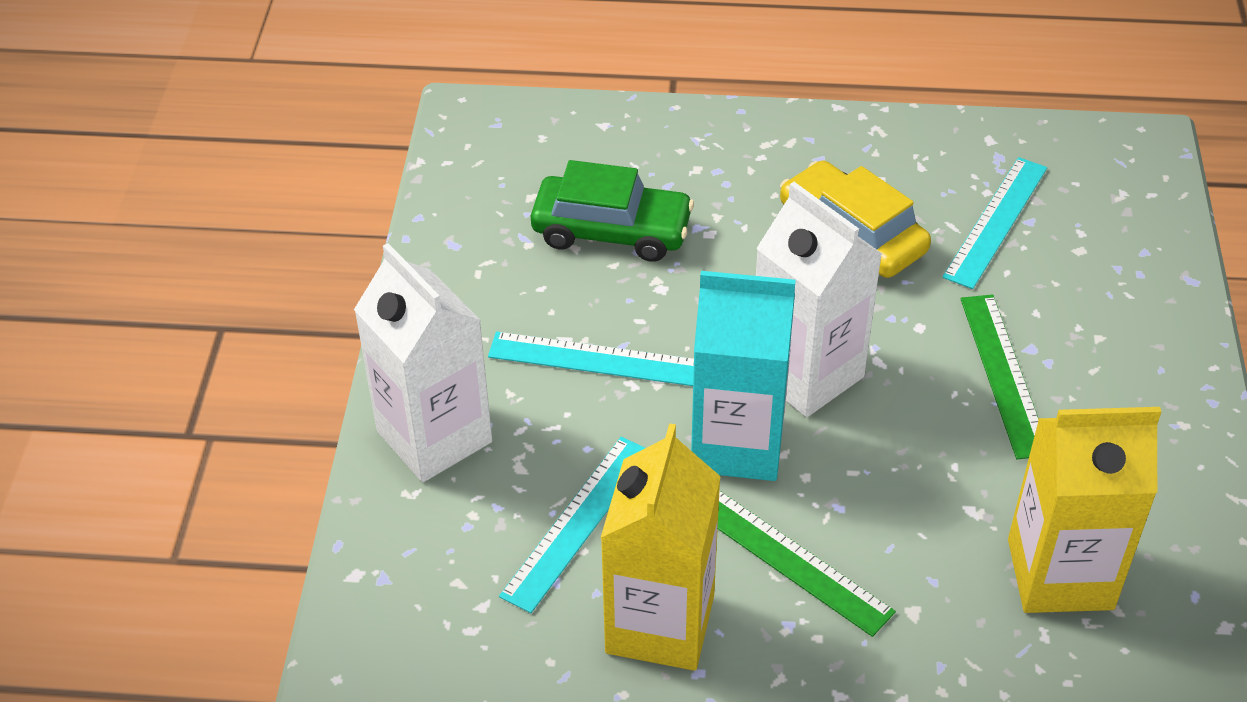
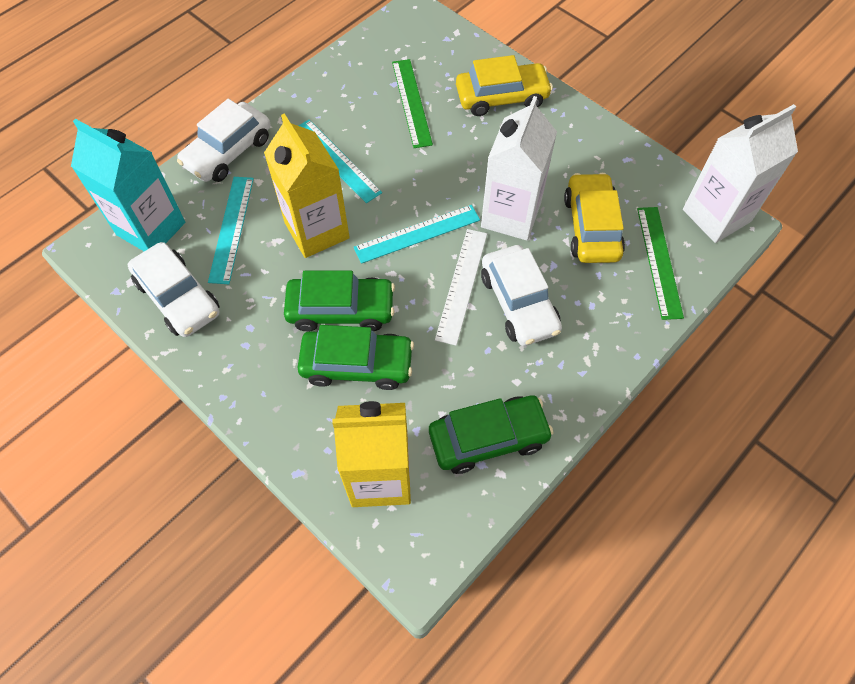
green car: 1 -> 3
white car: 0 -> 3
white ruler: 0 -> 1
yellow car: 1 -> 2

